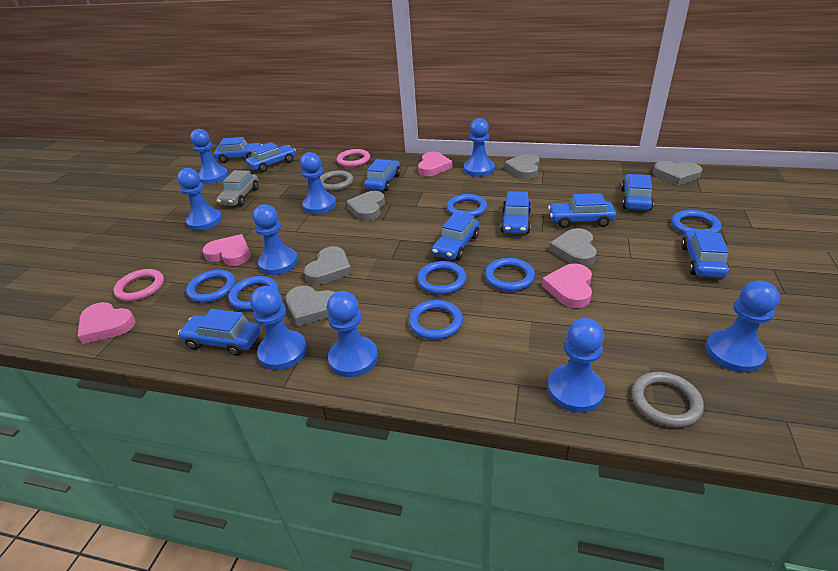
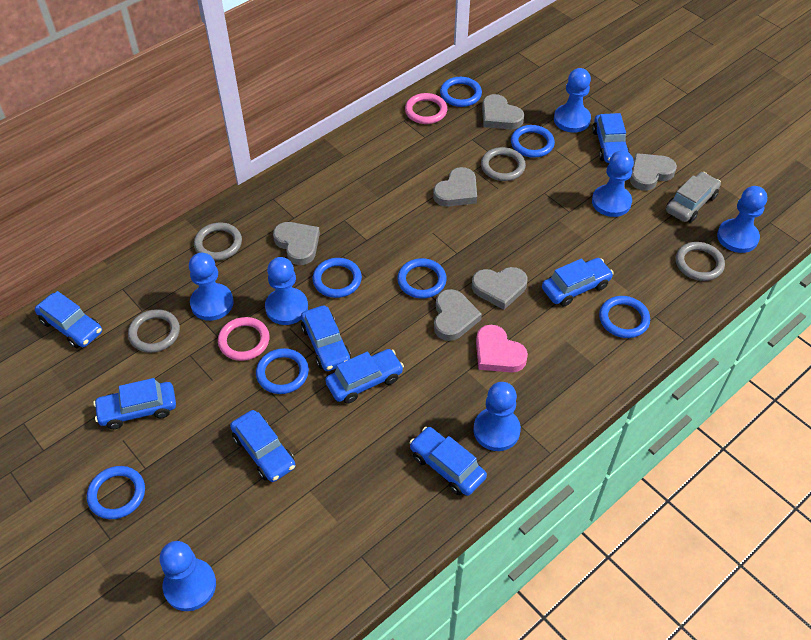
blue car: 9 -> 8
blue pawn: 9 -> 7
grey ring: 2 -> 4
pink heart: 4 -> 1

